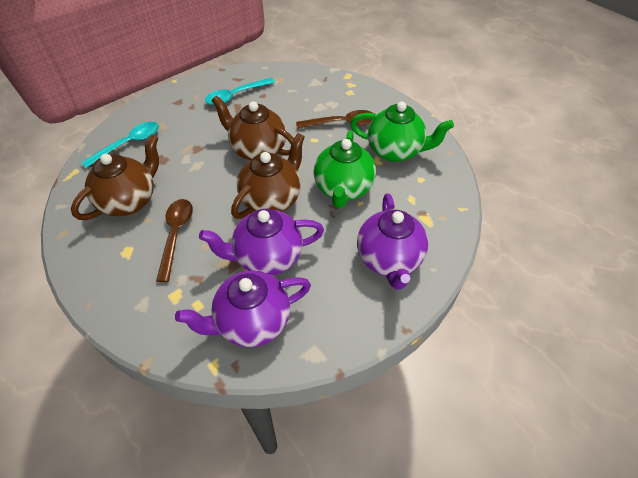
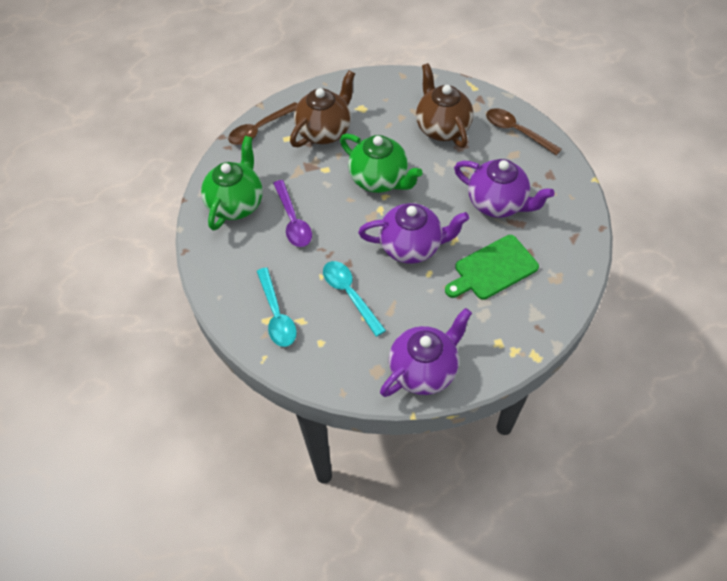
brown teapot: 3 -> 2
green cutting board: 0 -> 1
purple spoon: 0 -> 1

